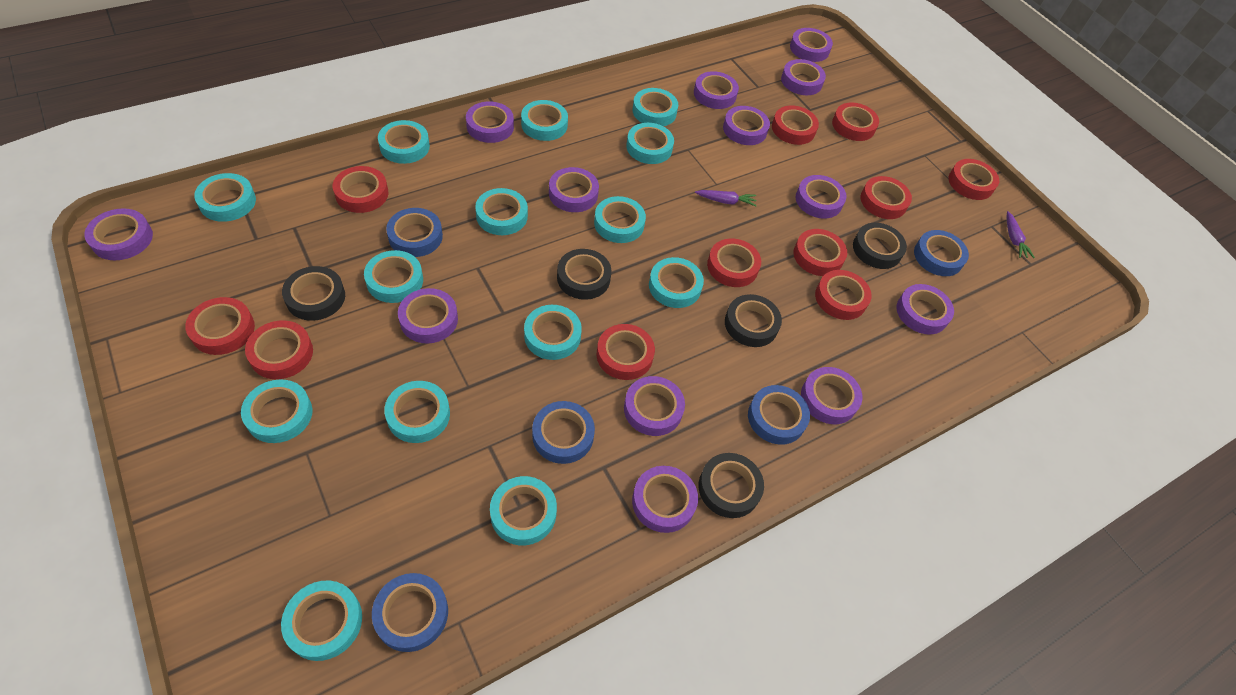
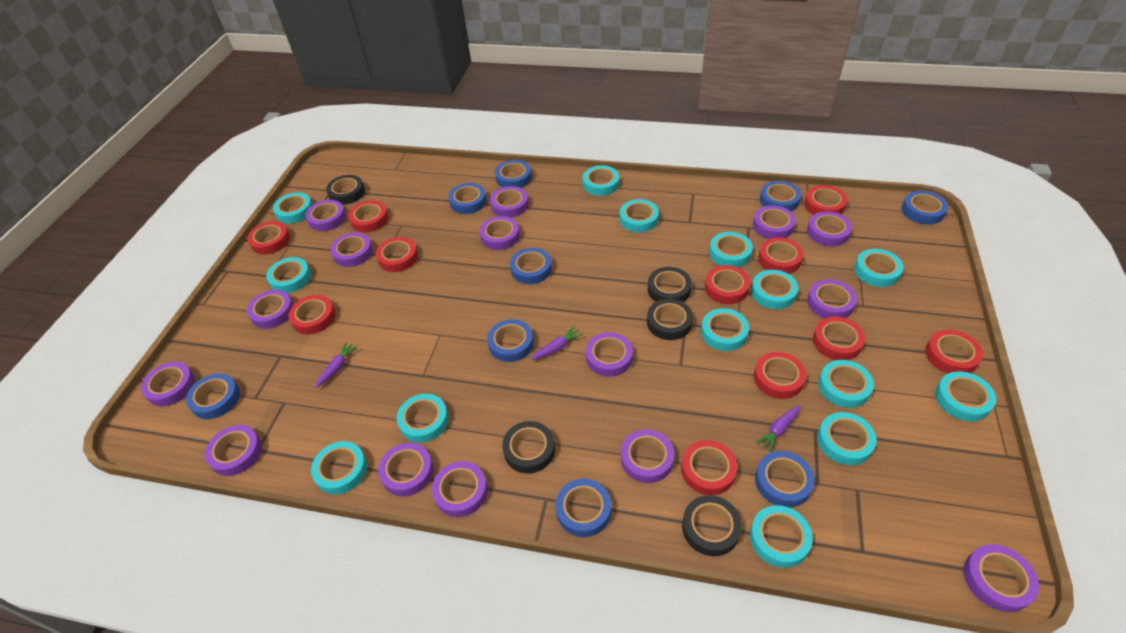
blue tape: 5 -> 9
purple carrot: 2 -> 3
purple tape: 13 -> 15

